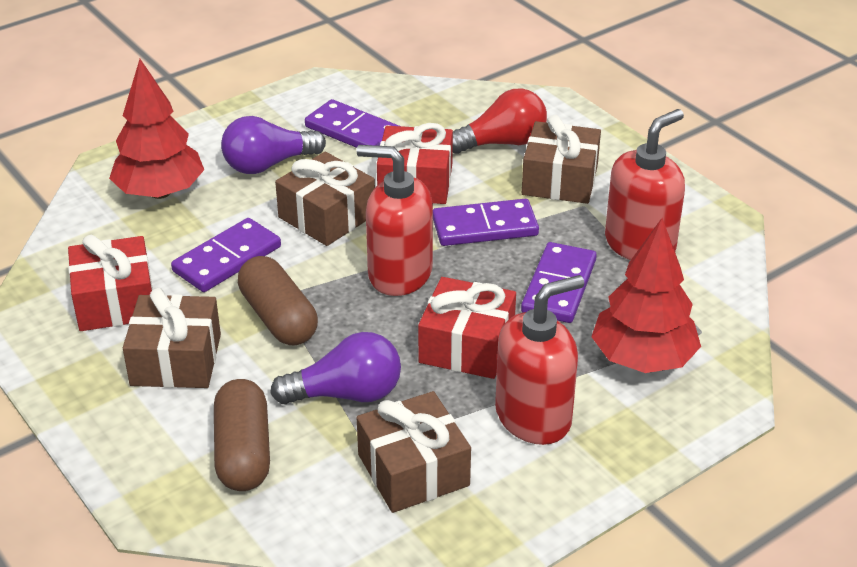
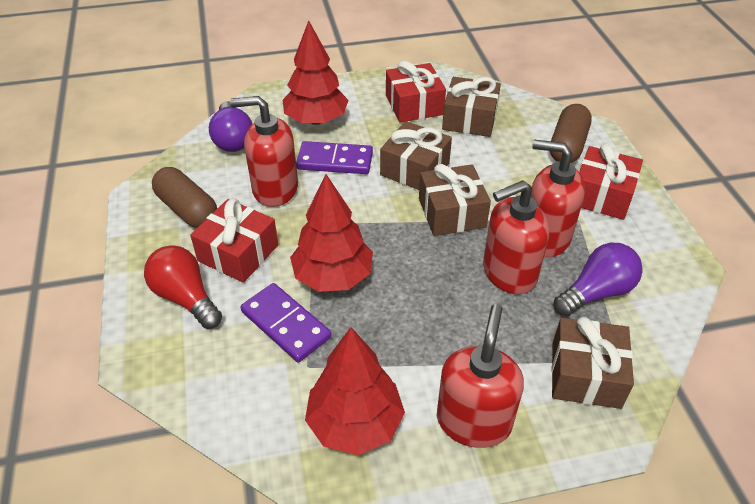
purple domino: 4 -> 2
red soap dispenser: 3 -> 4
red tree: 2 -> 3

